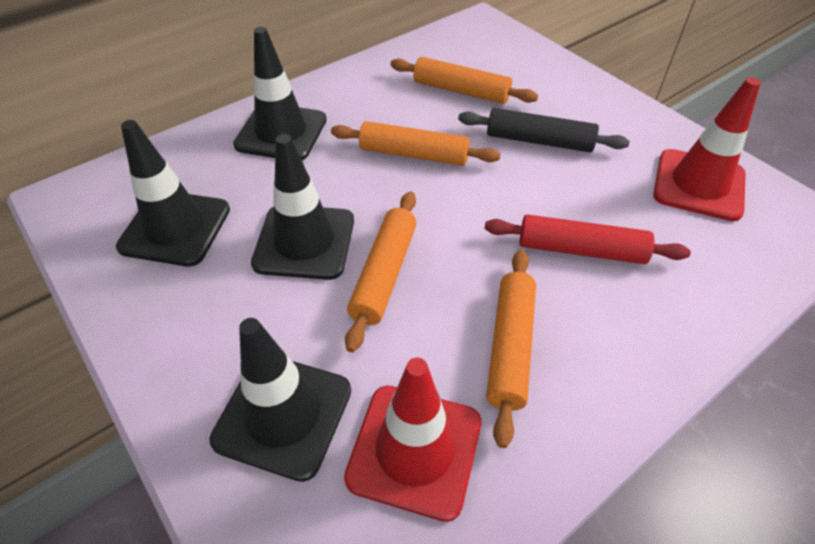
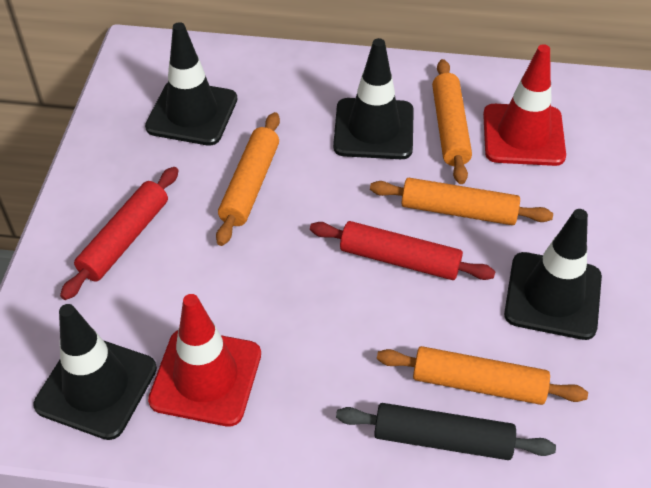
red rolling pin: 1 -> 2

